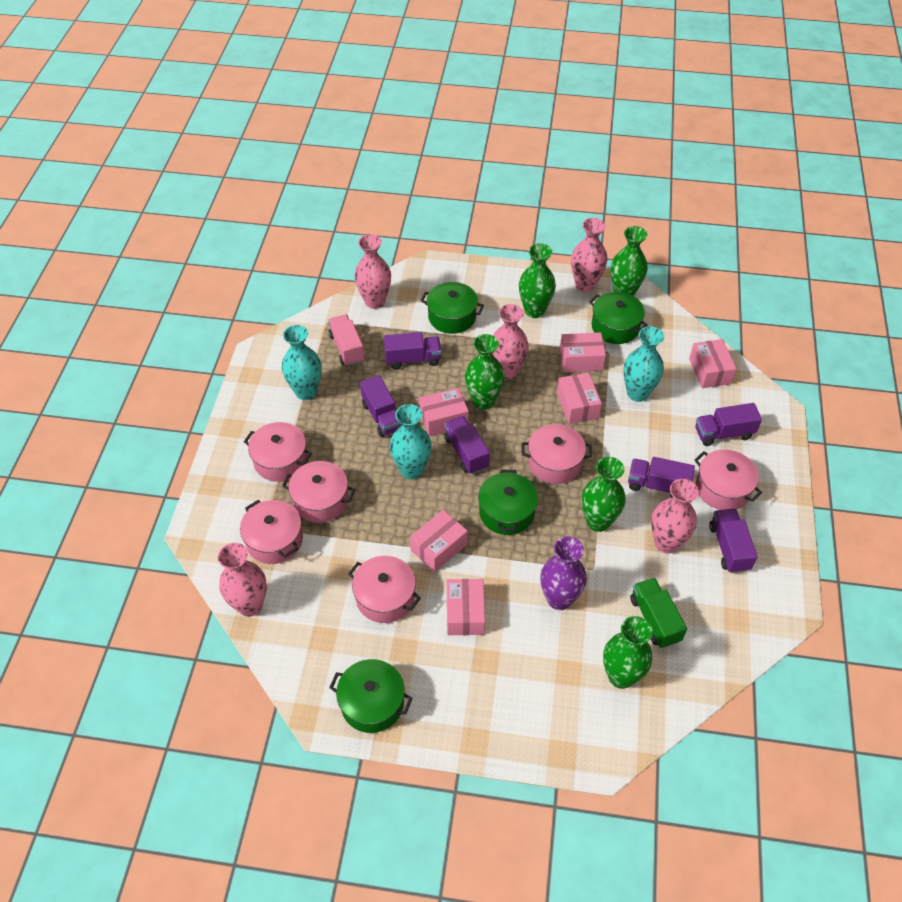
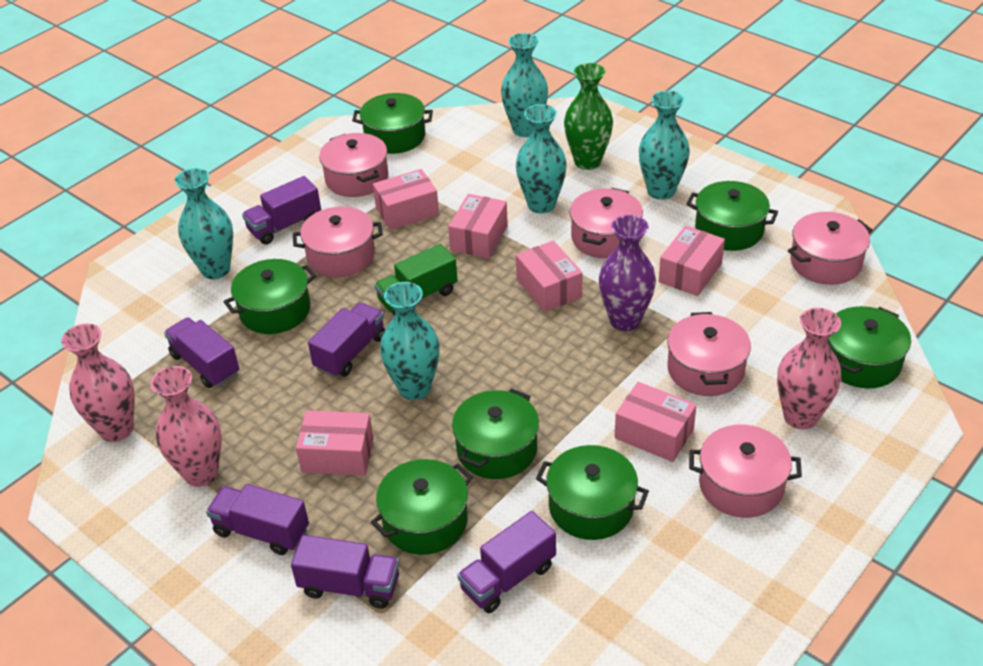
green pot: 4 -> 7
green vase: 5 -> 1
pink truck: 1 -> 0
pink vase: 5 -> 3
turquoise vase: 3 -> 5

